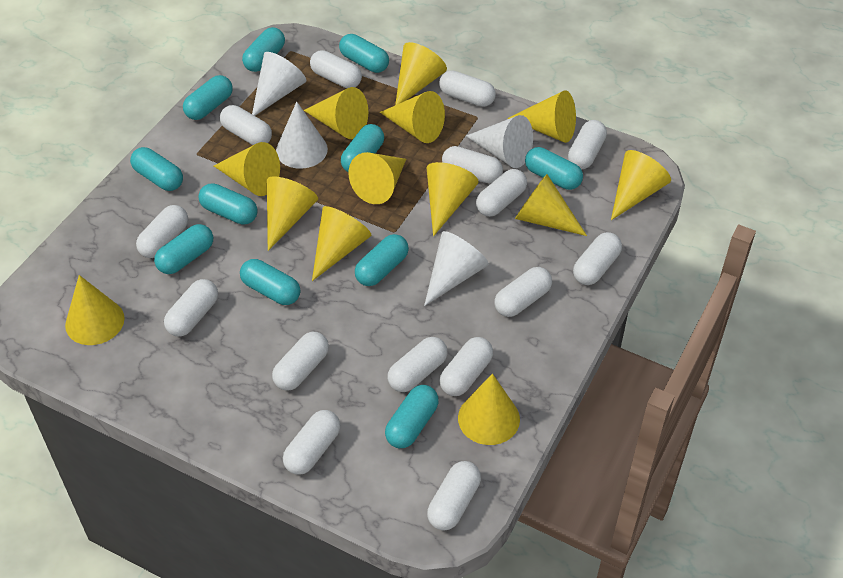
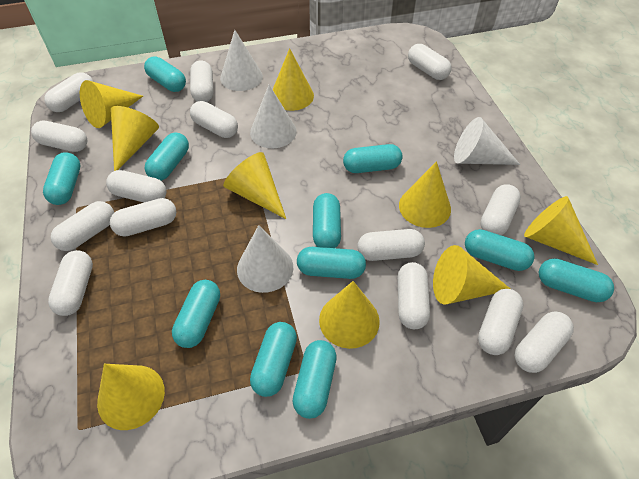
white capsule: 15 -> 14
yellow cone: 13 -> 9

